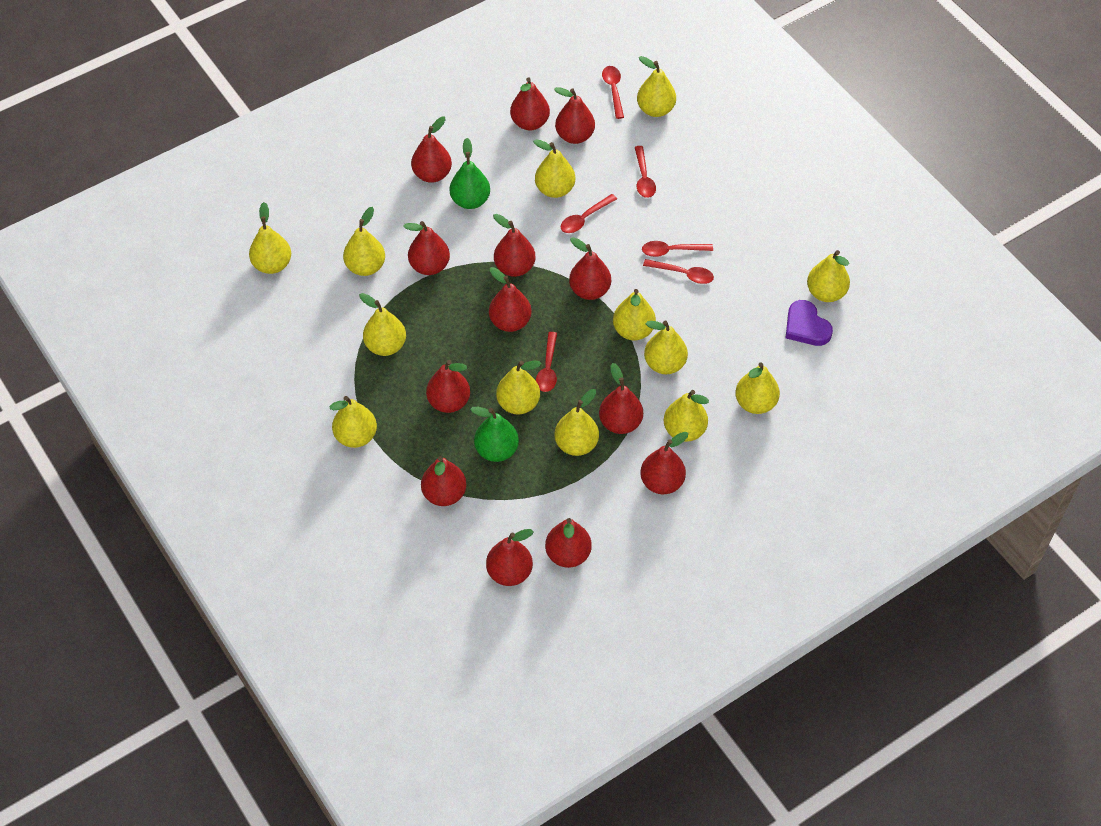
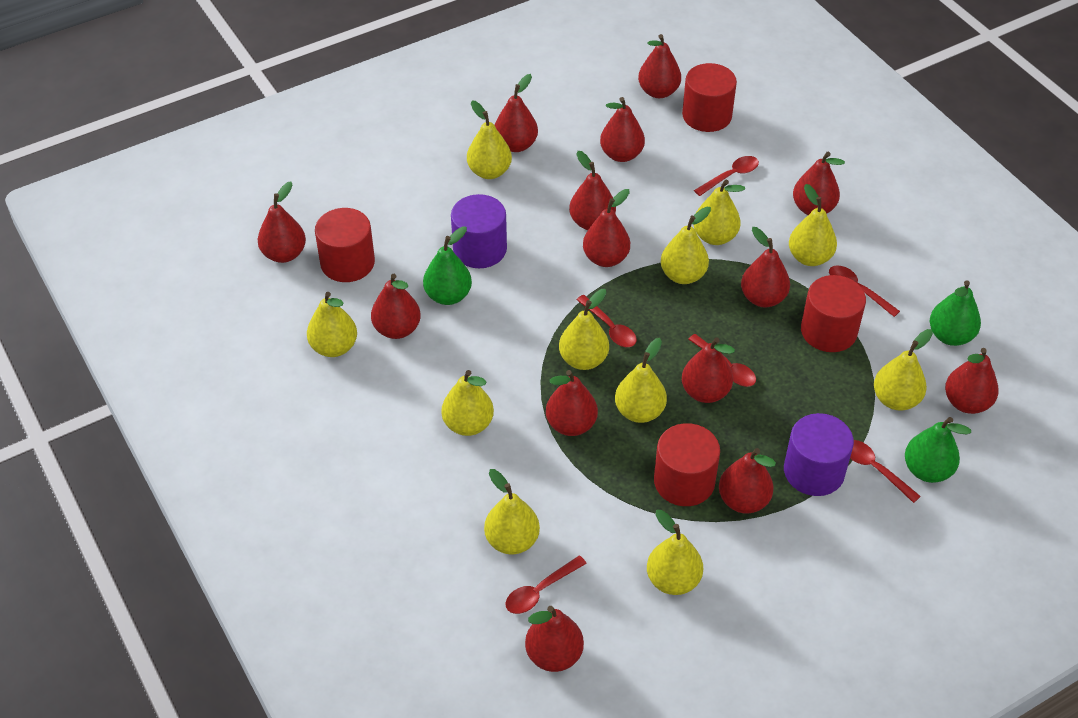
green pear: 2 -> 3
purple cylinder: 0 -> 2
purple heart: 1 -> 0
red cylinder: 0 -> 4
red pear: 13 -> 14
yellow pear: 13 -> 11

